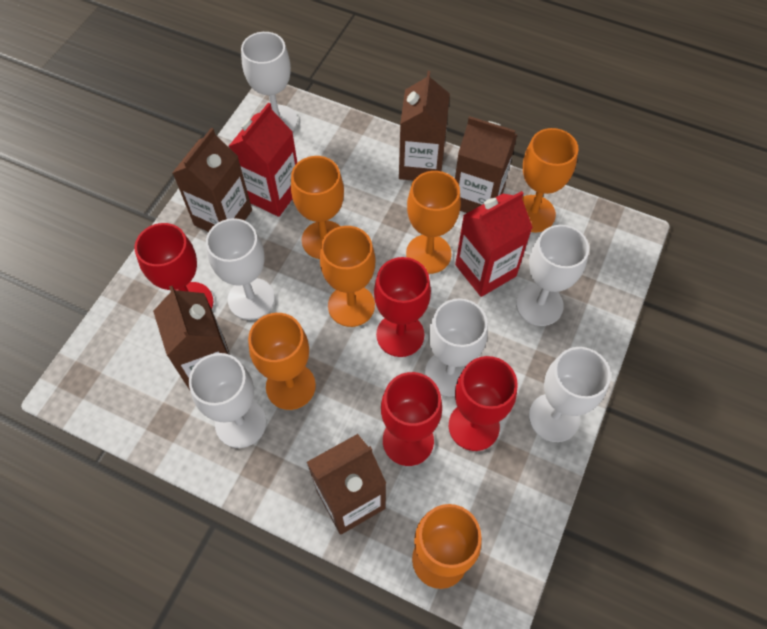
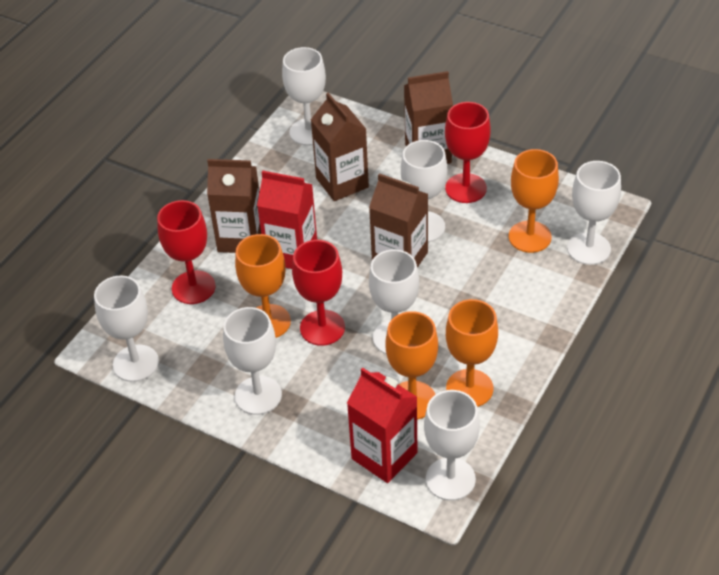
brown carton: 5 -> 4
orange goblet: 6 -> 4
red goblet: 4 -> 3
white goblet: 6 -> 7

